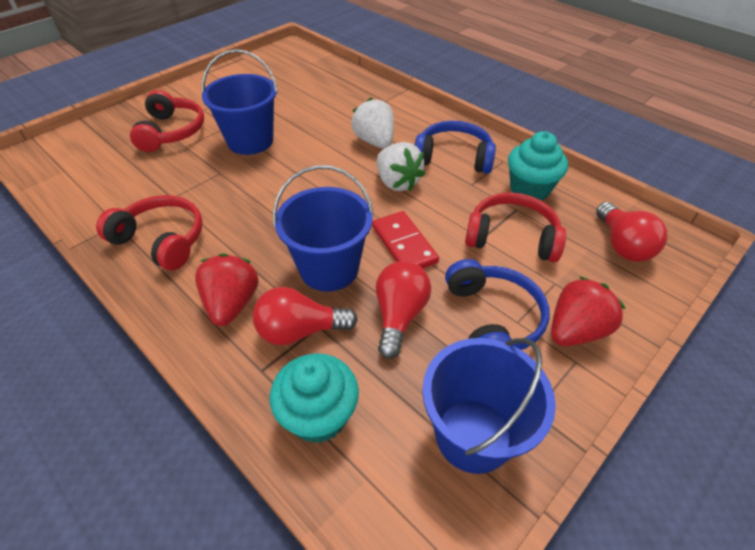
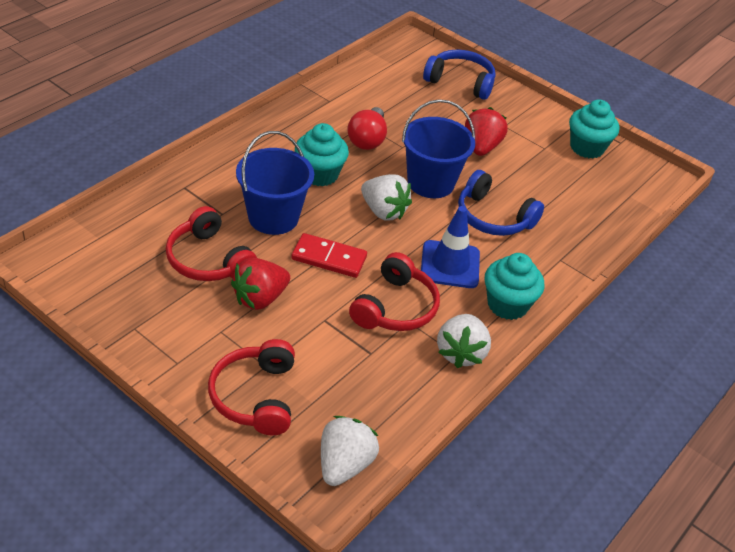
blue bucket: 3 -> 2
blue traffic cone: 0 -> 1
red light bulb: 3 -> 1
turquoise cupcake: 2 -> 3
white strawberry: 2 -> 3

